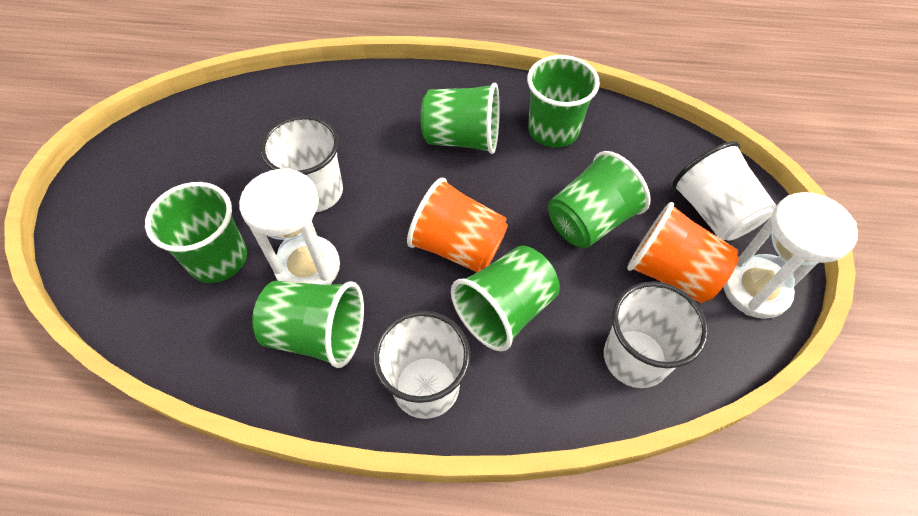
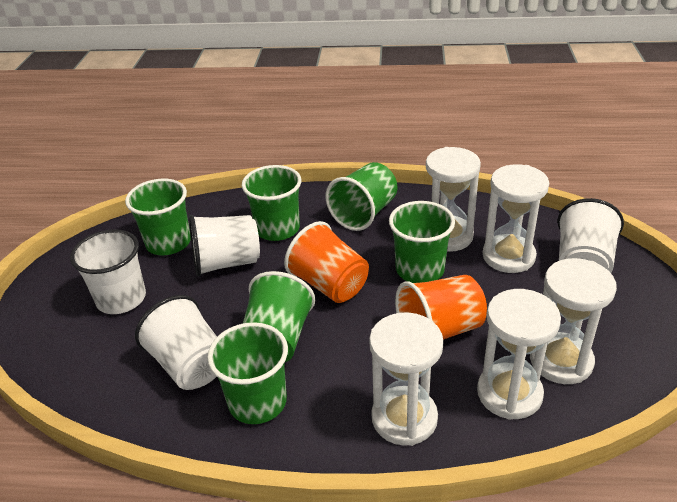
white hourglass: 2 -> 5

